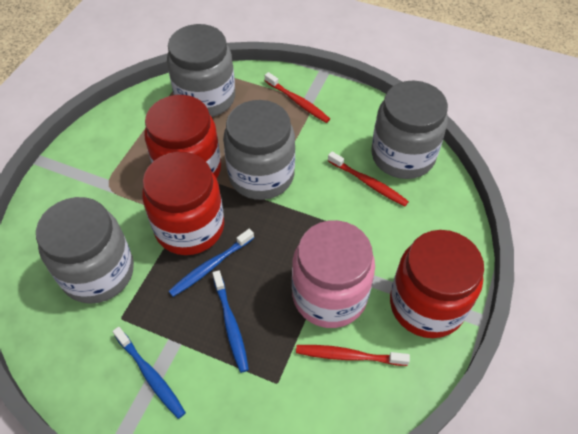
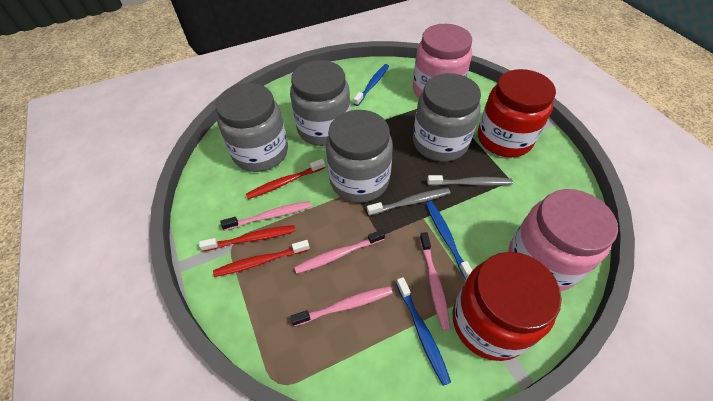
grey toothbrush: 0 -> 2
pink jar: 1 -> 2
pink toothbrush: 0 -> 4
red jar: 3 -> 2

